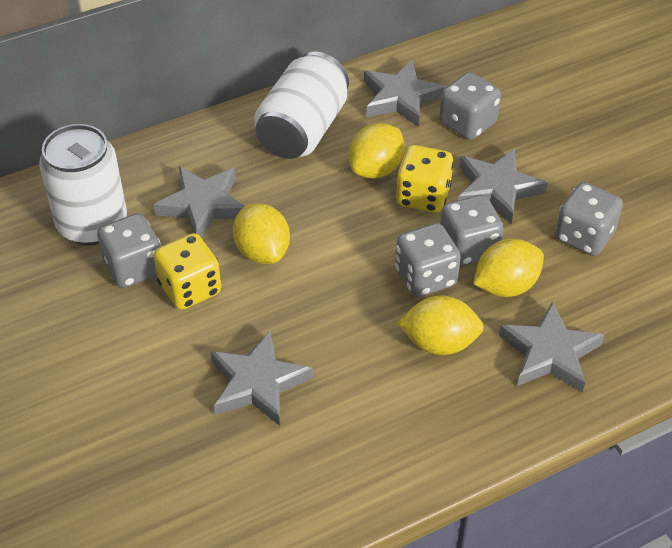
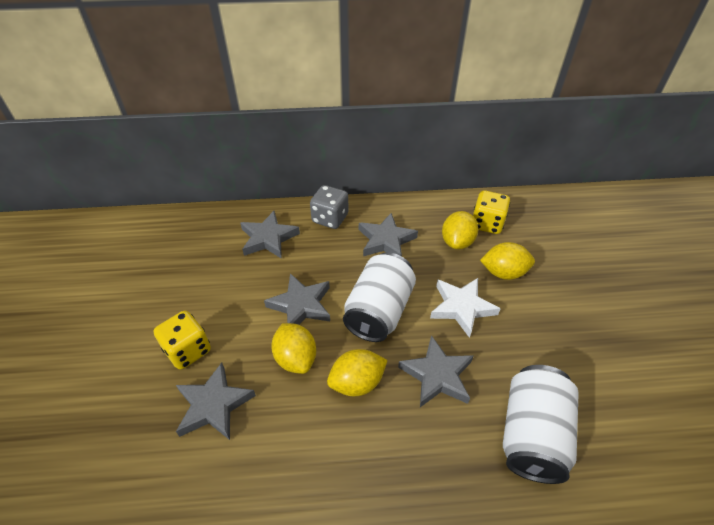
grey dice: 5 -> 1
white star: 0 -> 1

